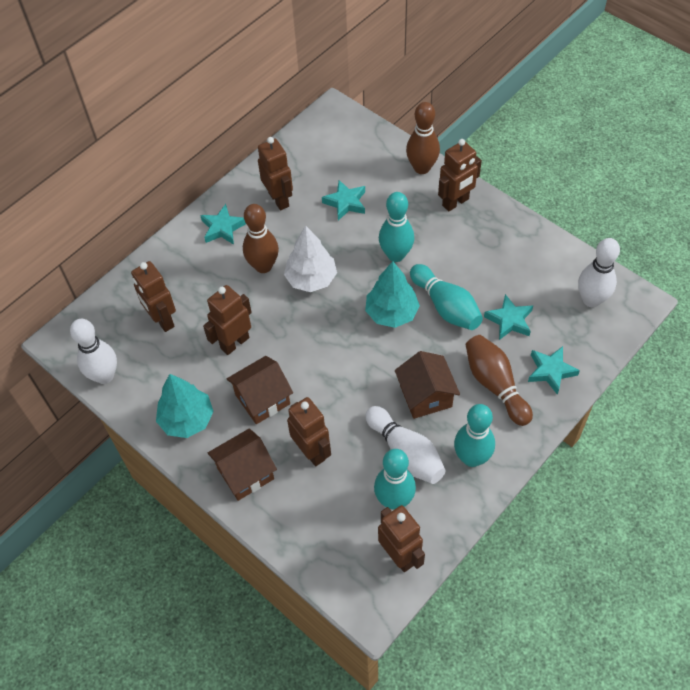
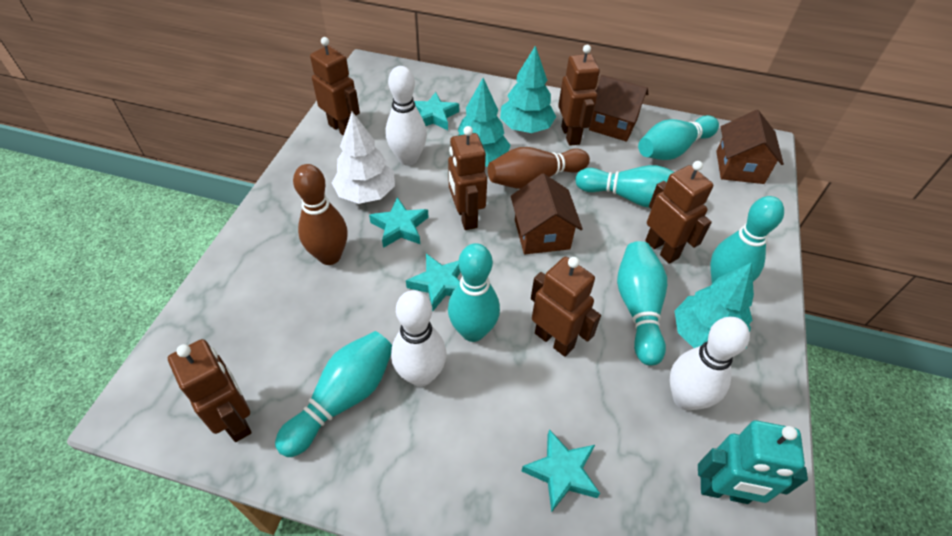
brown bowling pin: 3 -> 2
turquoise bowling pin: 4 -> 6
turquoise robot: 0 -> 1
turquoise tree: 2 -> 3

